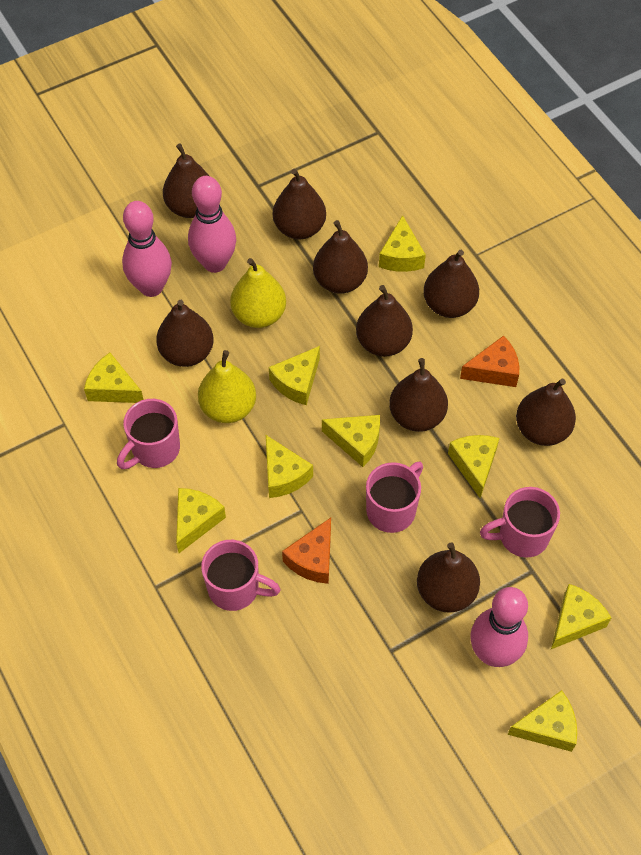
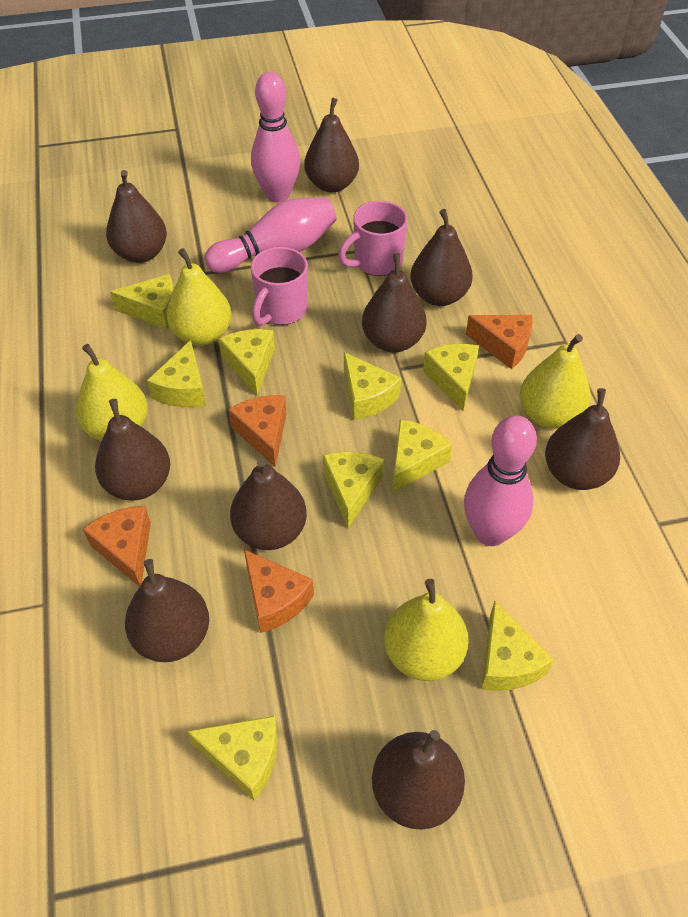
orange cheese: 2 -> 4
pink mug: 4 -> 2
yellow pear: 2 -> 4

